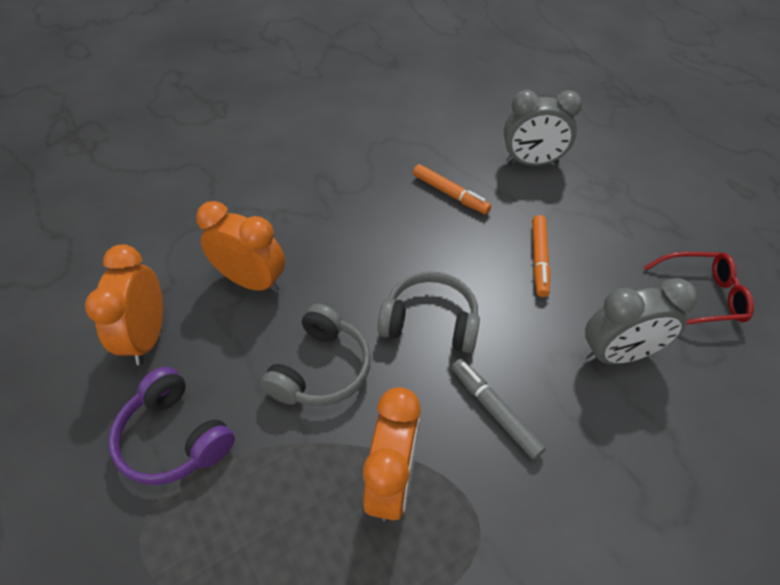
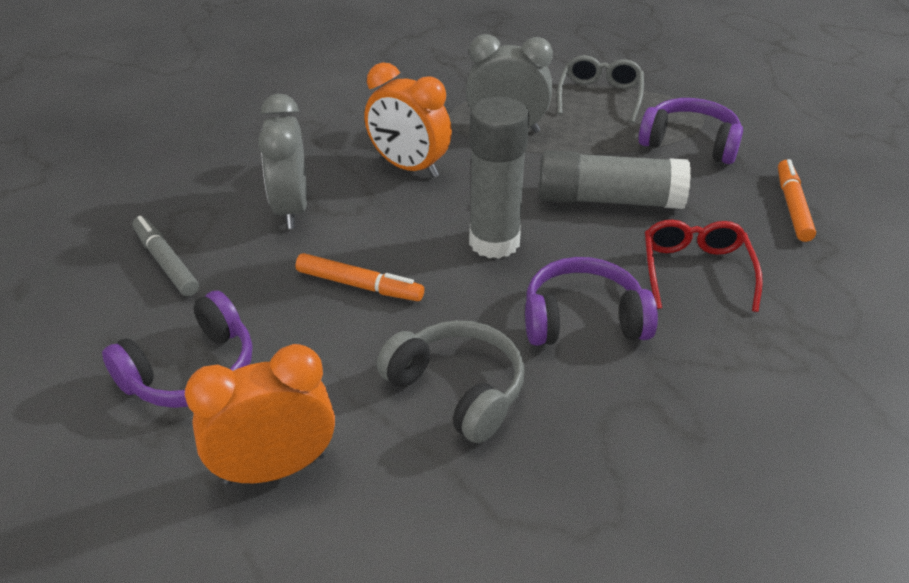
grey glasses: 0 -> 1
grey glue stick: 0 -> 2
grey headphones: 2 -> 1
orange clock: 3 -> 2
purple headphones: 1 -> 3

